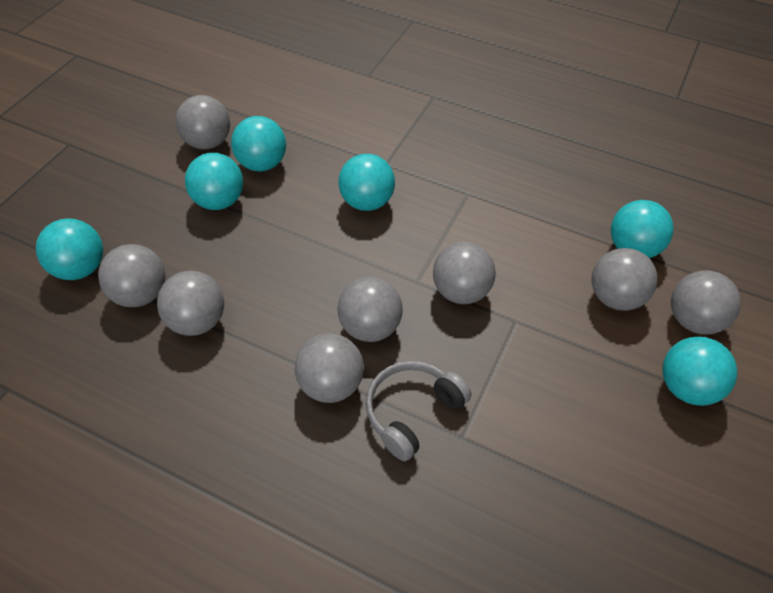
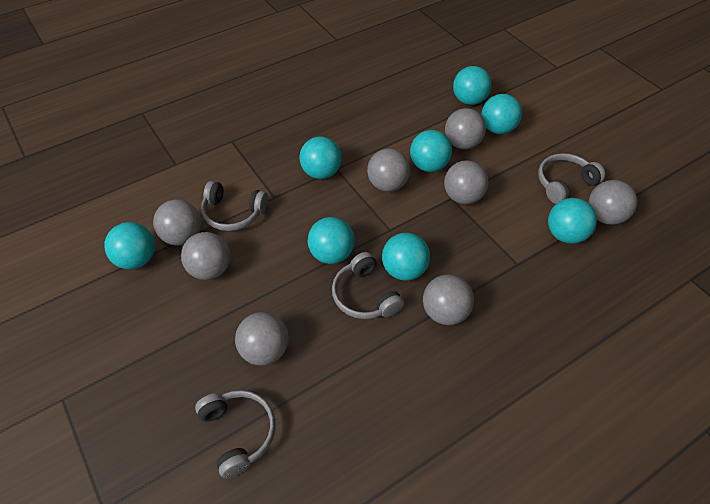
grey headphones: 1 -> 4
turquoise ball: 6 -> 8

